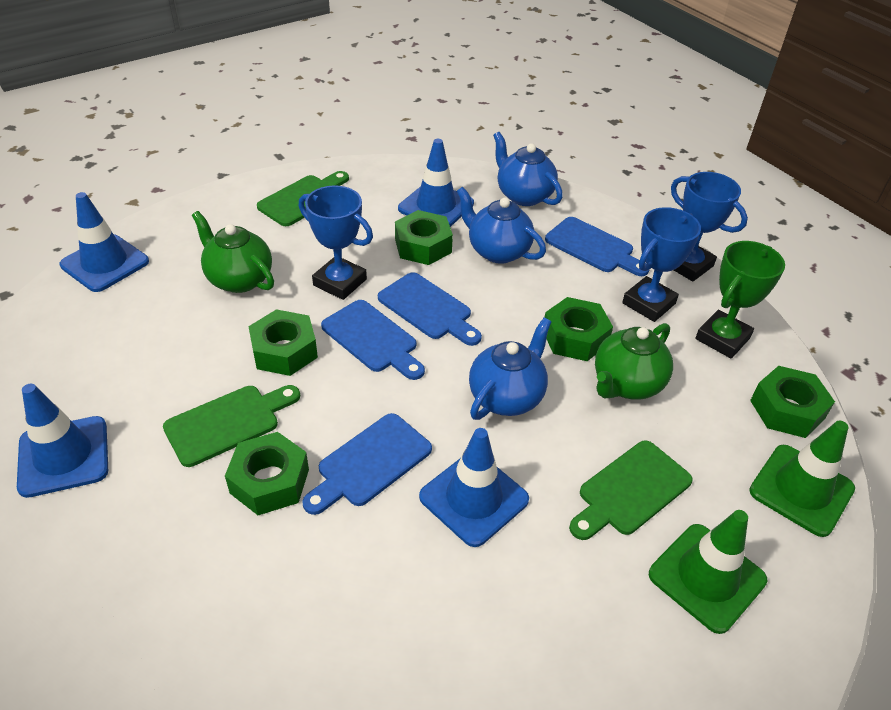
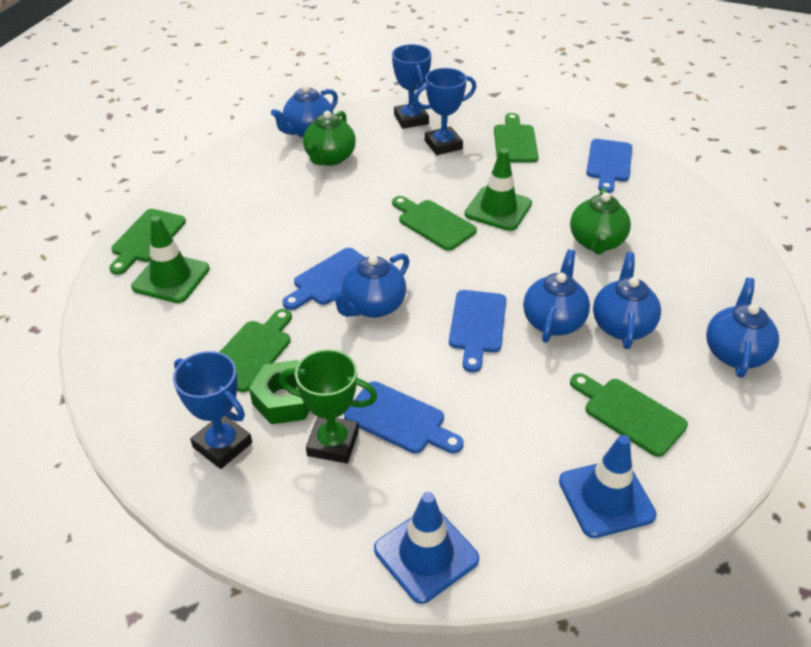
blue teapot: 3 -> 5
blue traffic cone: 4 -> 2
green cutting board: 3 -> 5
green nut: 5 -> 1

